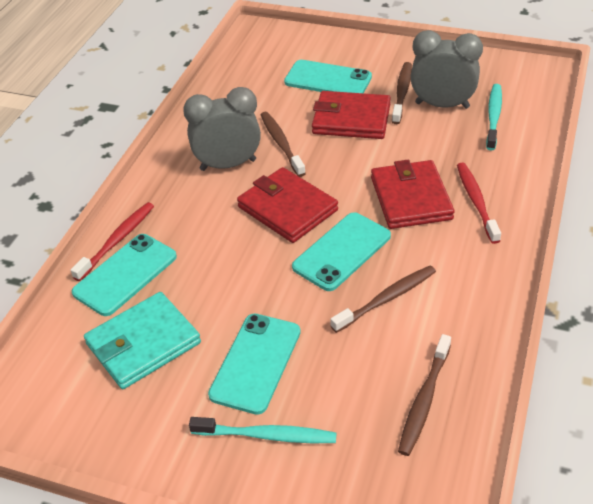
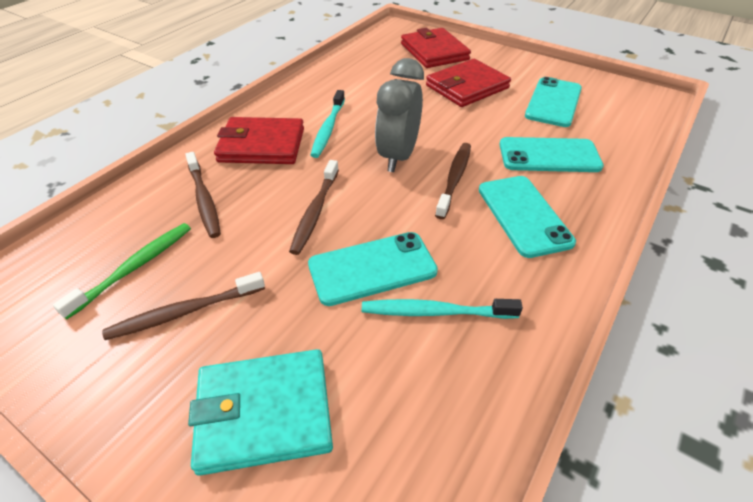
green toothbrush: 0 -> 1
grey clock: 2 -> 1
red toothbrush: 2 -> 0

